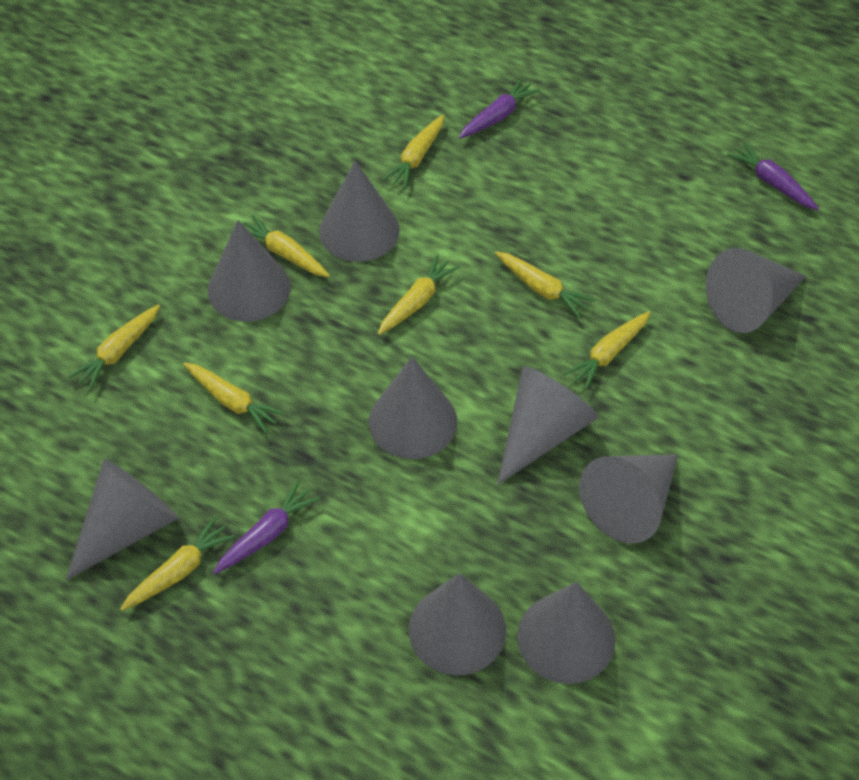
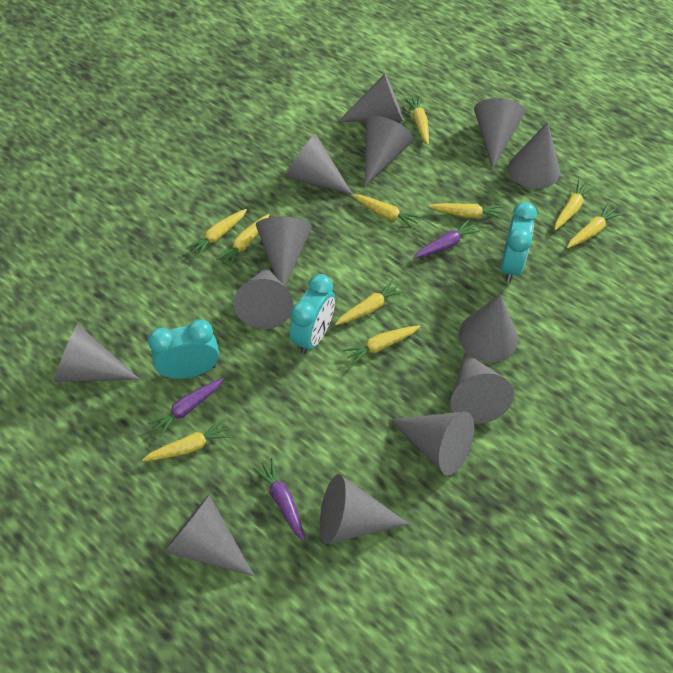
grey cone: 9 -> 13
turquoise clock: 0 -> 3
yellow carrot: 8 -> 10

